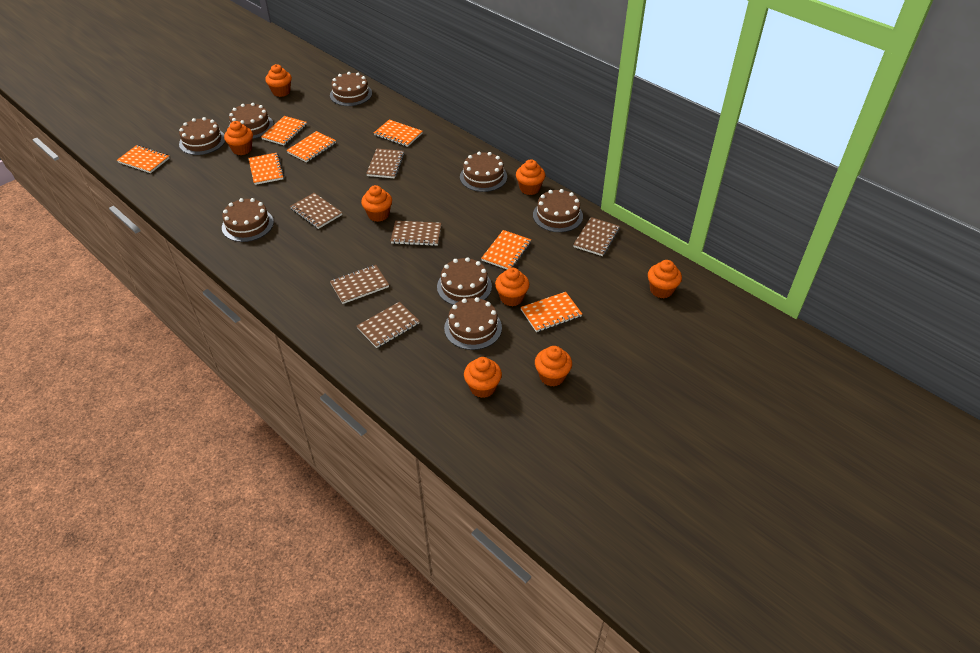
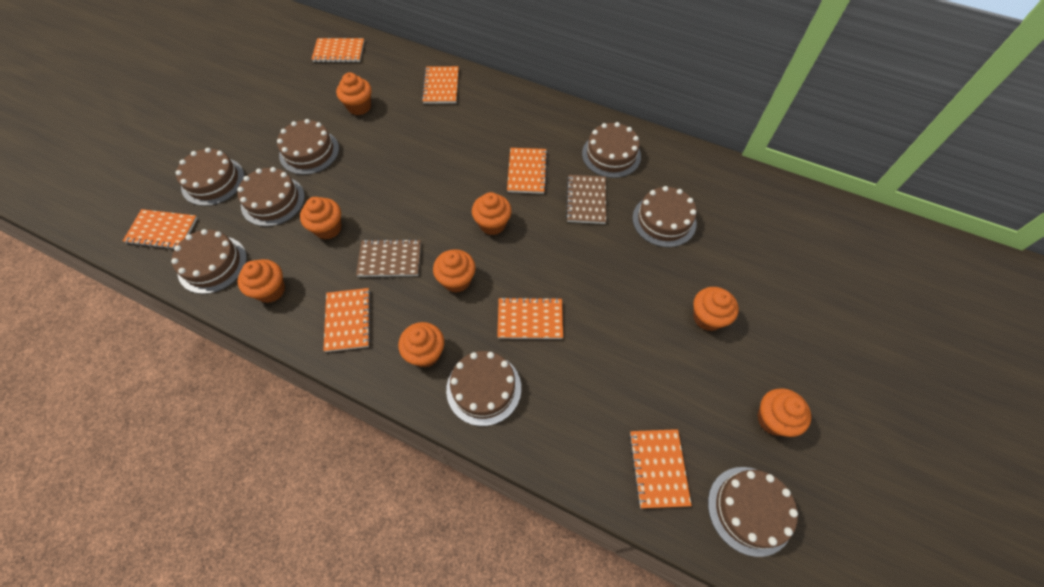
brown notebook: 6 -> 2

